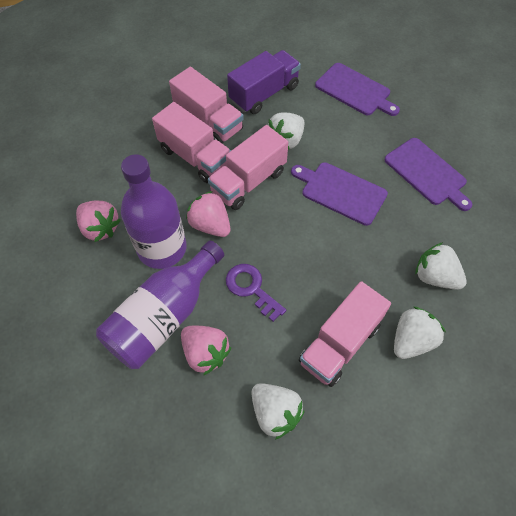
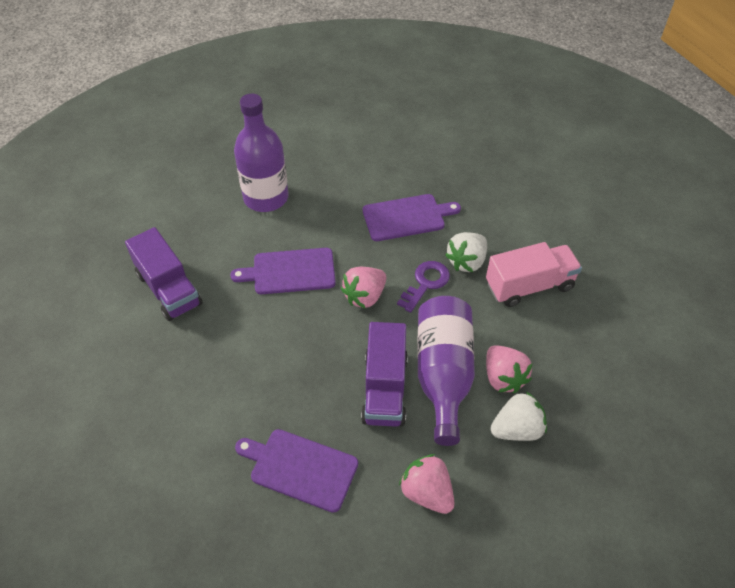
pink truck: 4 -> 1
purple truck: 1 -> 2
white strawberry: 4 -> 2

